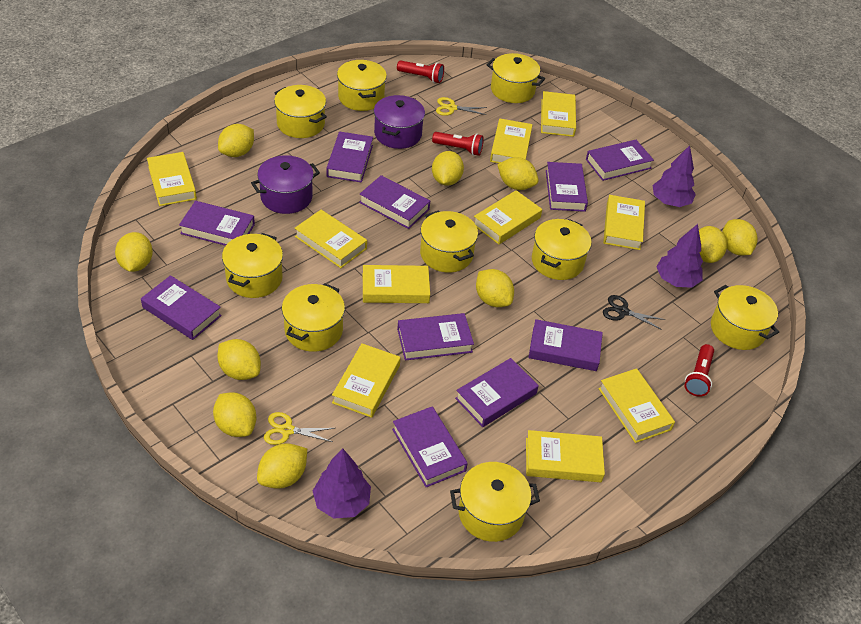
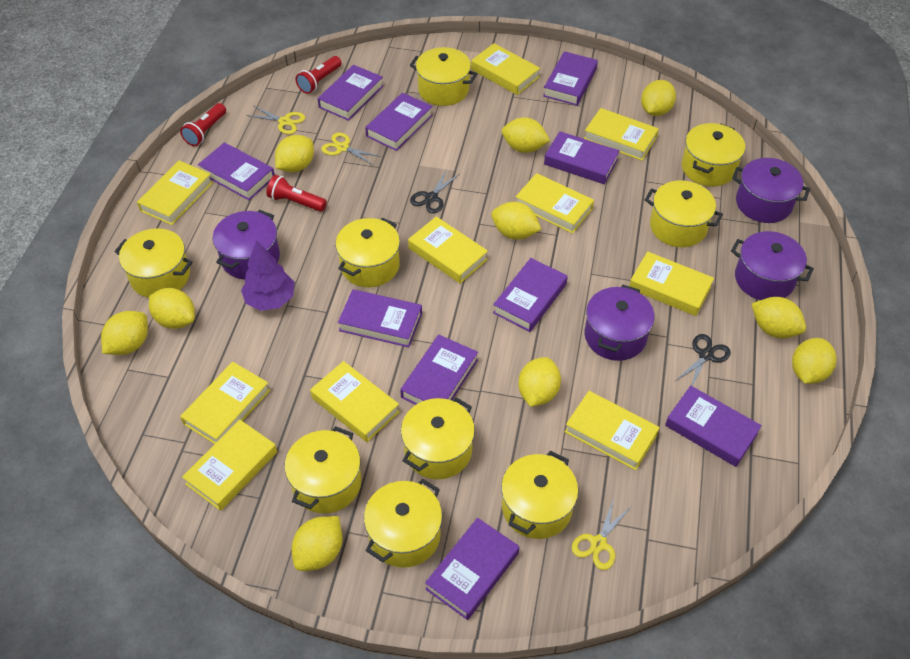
black scissors: 1 -> 2
purple pot: 2 -> 4
purple tree: 3 -> 1
yellow scissors: 2 -> 3

